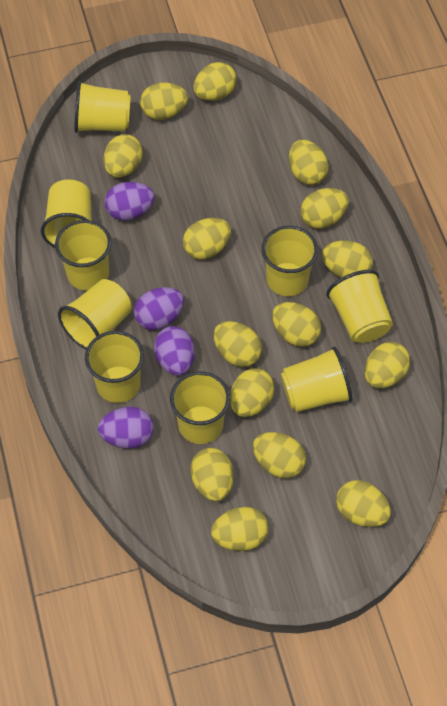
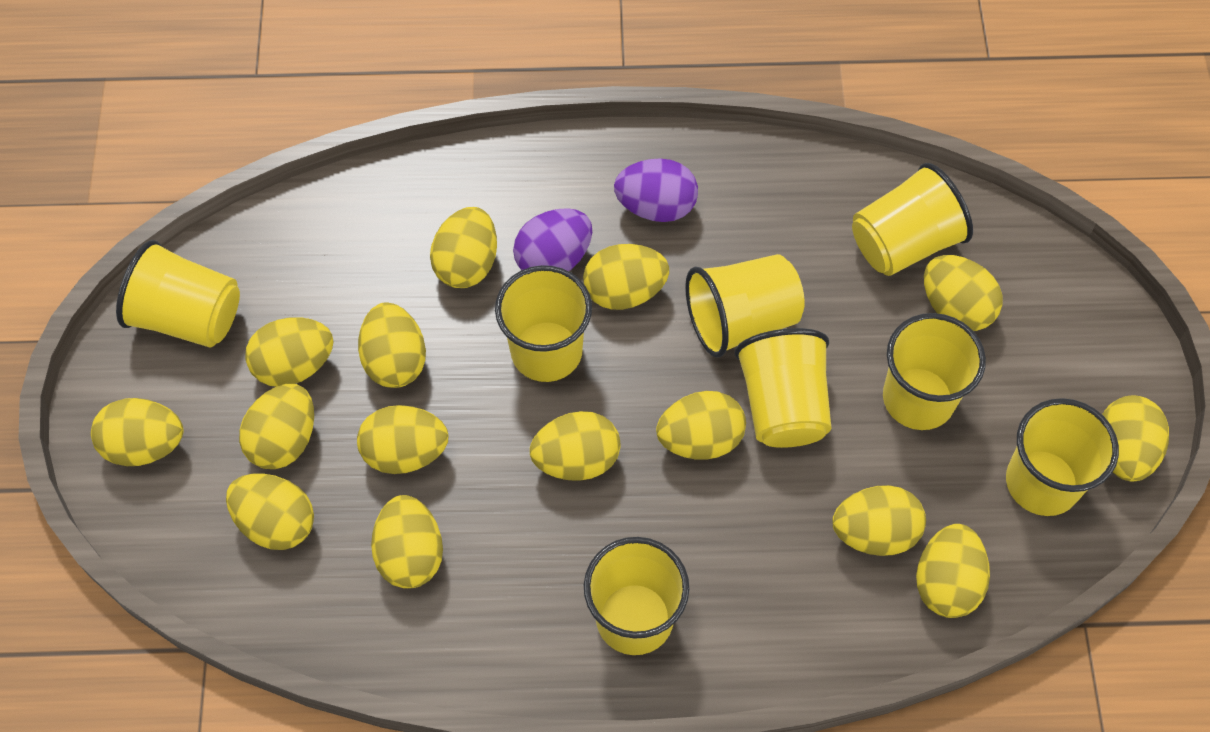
purple egg: 4 -> 2
yellow cup: 9 -> 8

